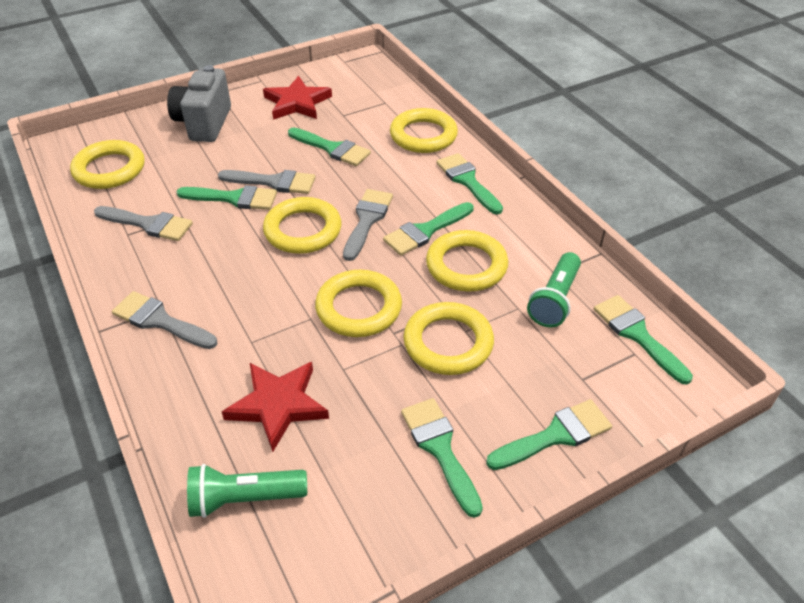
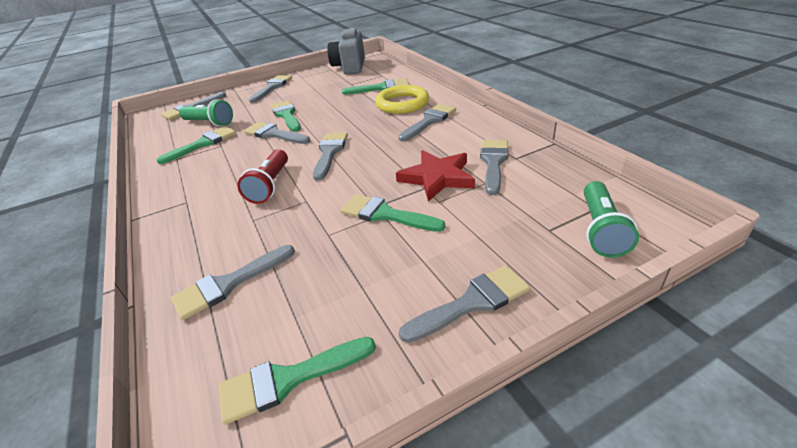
green brush: 7 -> 5
grey brush: 4 -> 8
red flashlight: 0 -> 1
red star: 2 -> 1
yellow ring: 6 -> 1

